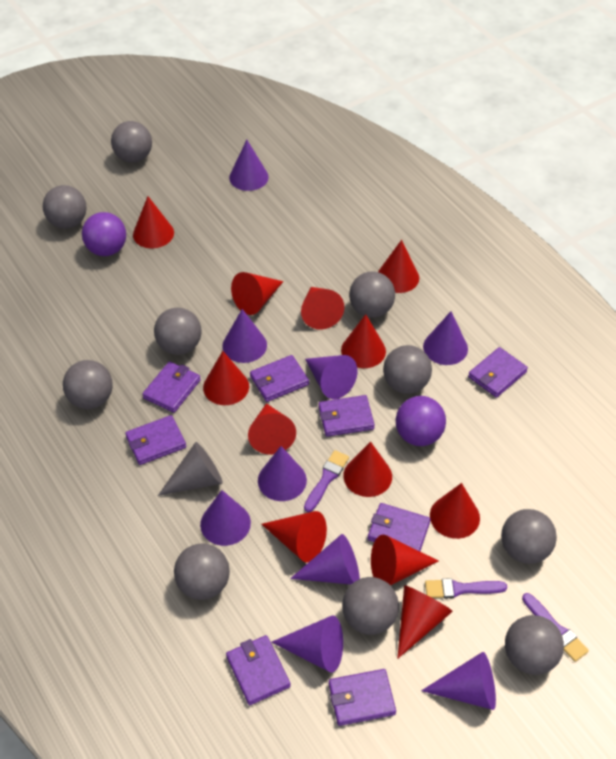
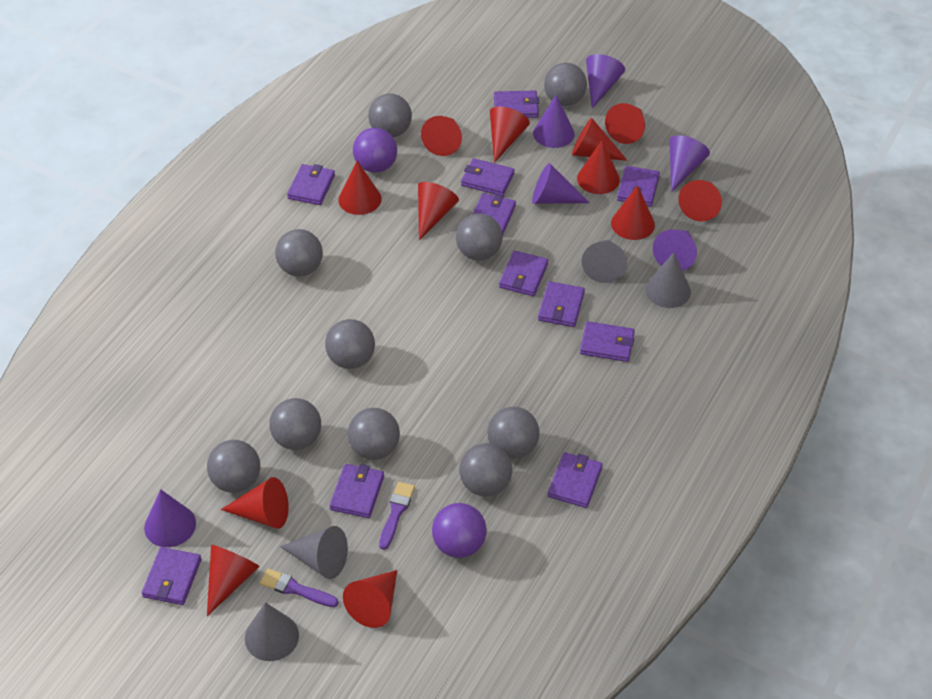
grey cone: 1 -> 4
purple brush: 3 -> 2
purple cone: 9 -> 6
purple wallet: 8 -> 11

